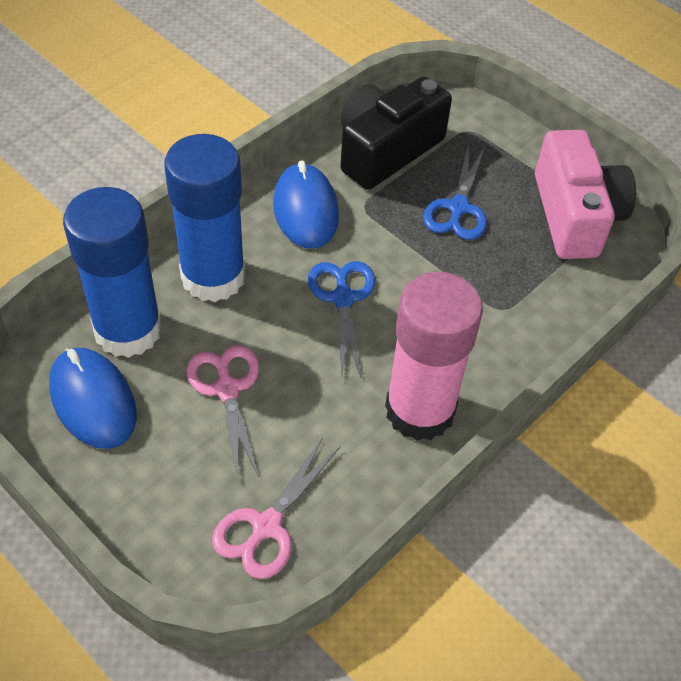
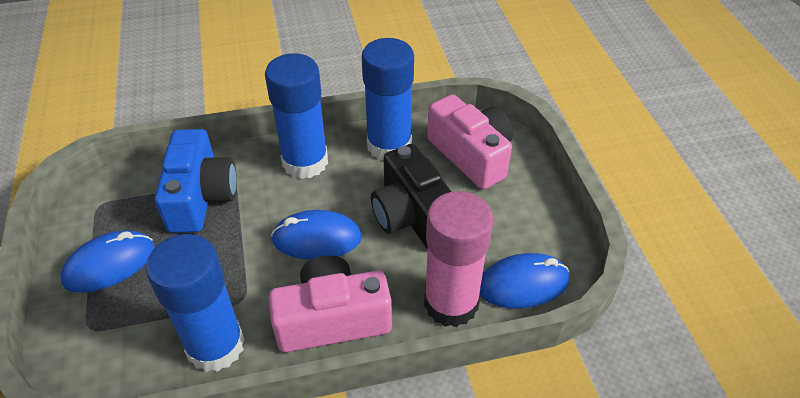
blue camera: 0 -> 1
blue glue stick: 2 -> 3
blue mouse: 2 -> 3
blue scissors: 2 -> 0
pink camera: 1 -> 2
pink scissors: 2 -> 0

